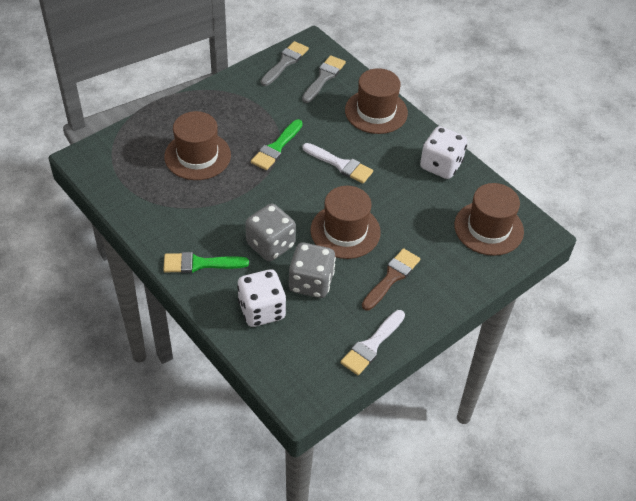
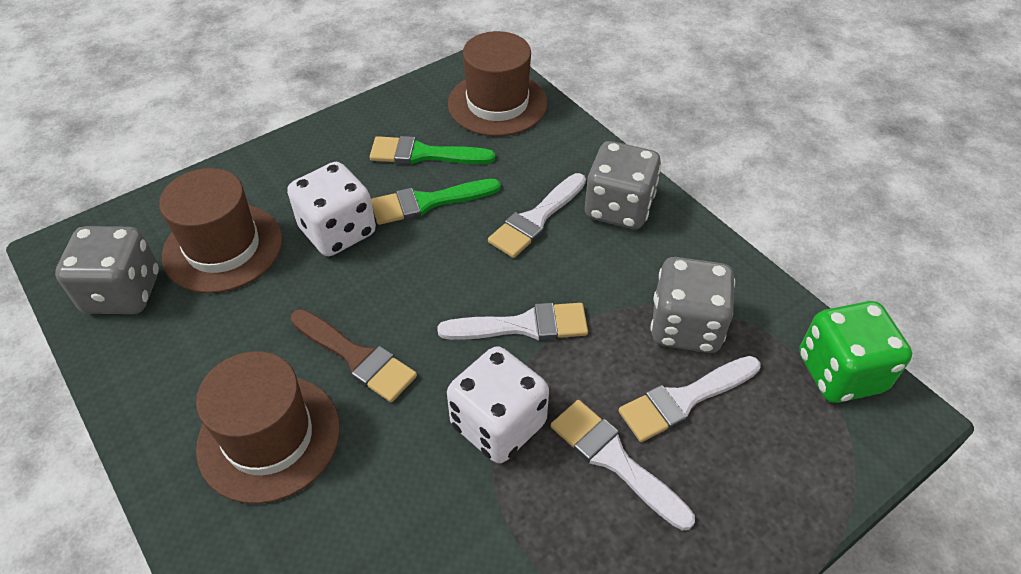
brown hat: 4 -> 3
green dice: 0 -> 1
grey brush: 2 -> 0
grey dice: 2 -> 3
white brush: 2 -> 4

